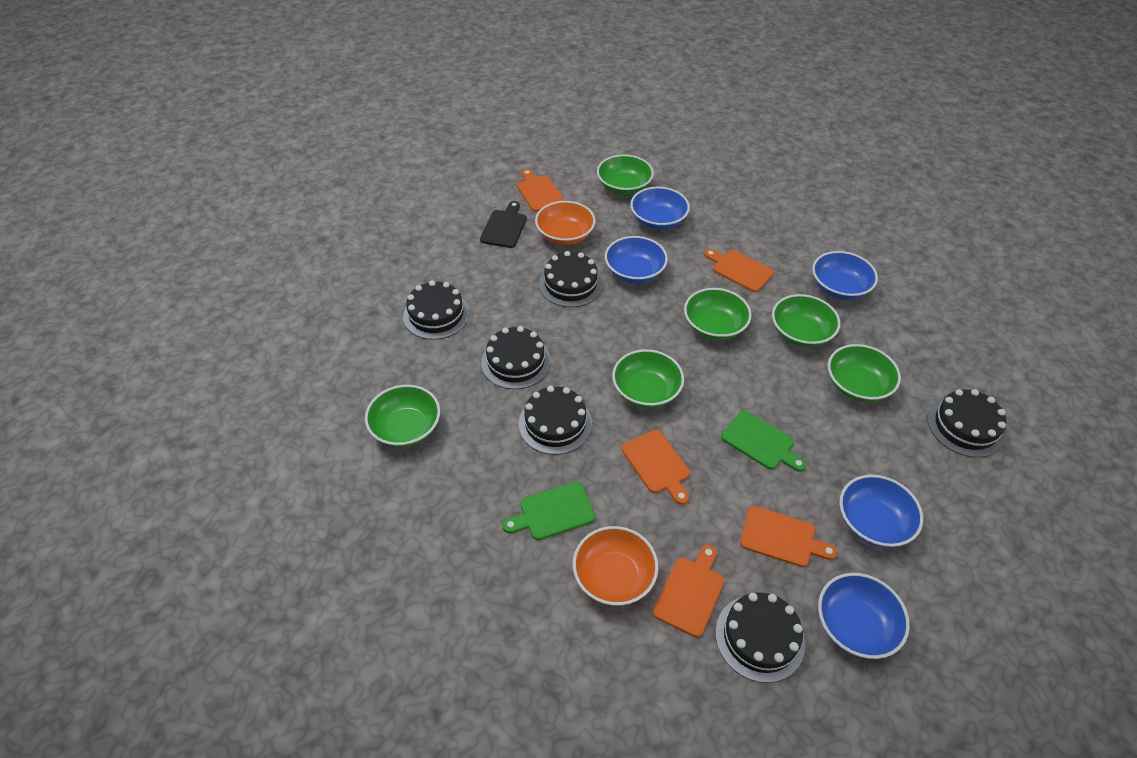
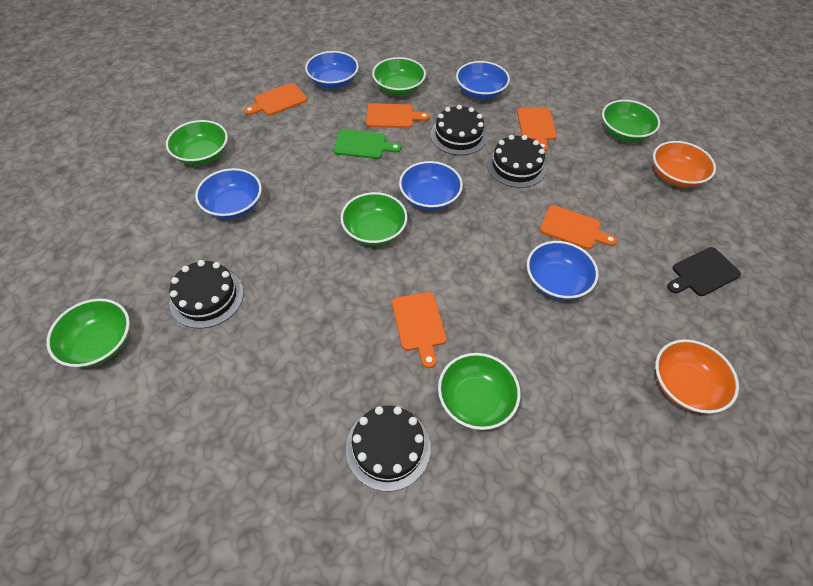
black cake: 6 -> 4
green cutting board: 2 -> 1

